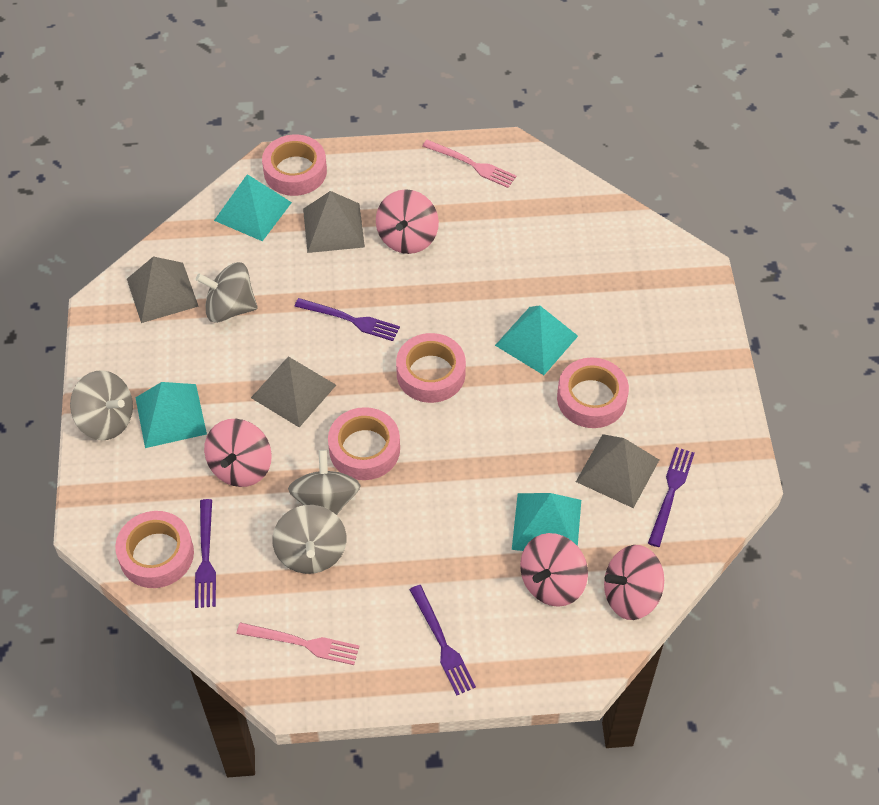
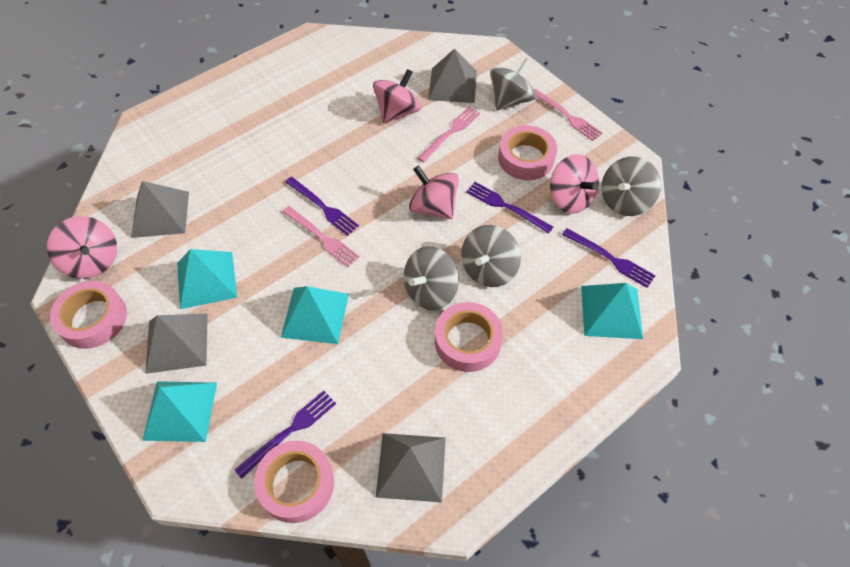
pink fork: 2 -> 3
pink tape: 5 -> 4

